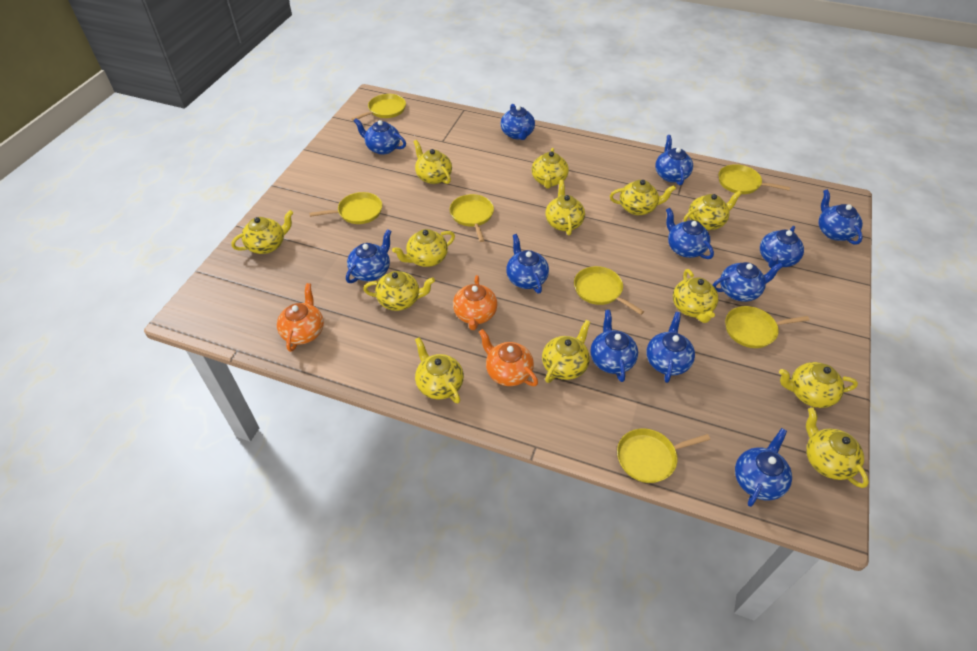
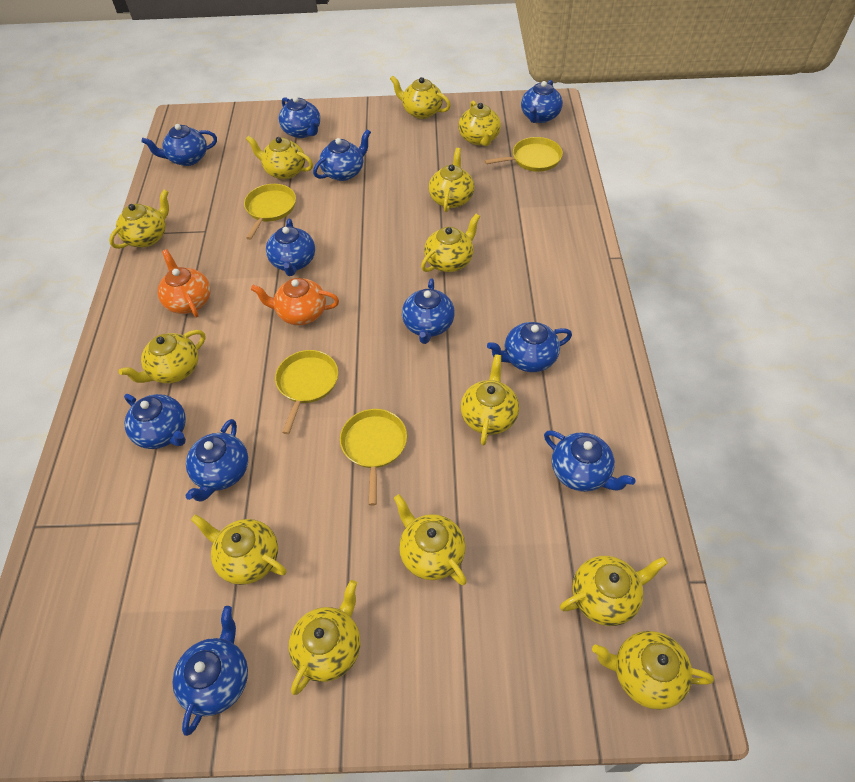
blue teapot: 12 -> 11
orange teapot: 3 -> 2
yellow pan: 7 -> 4

